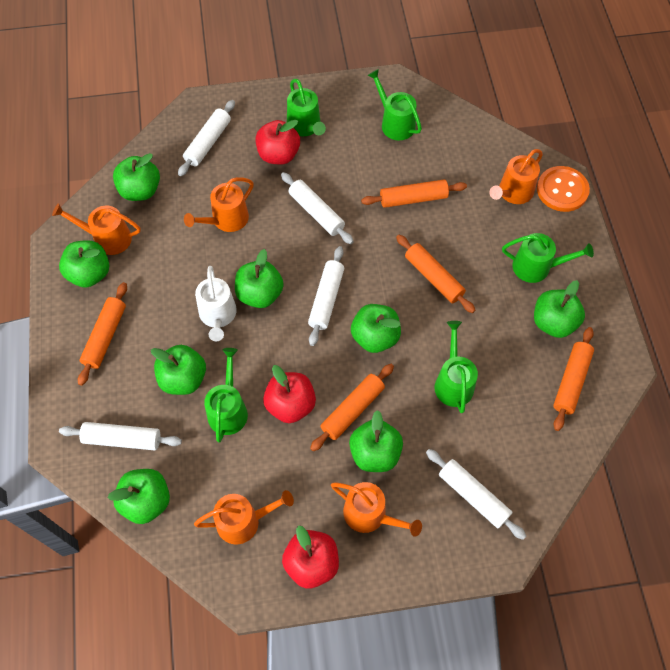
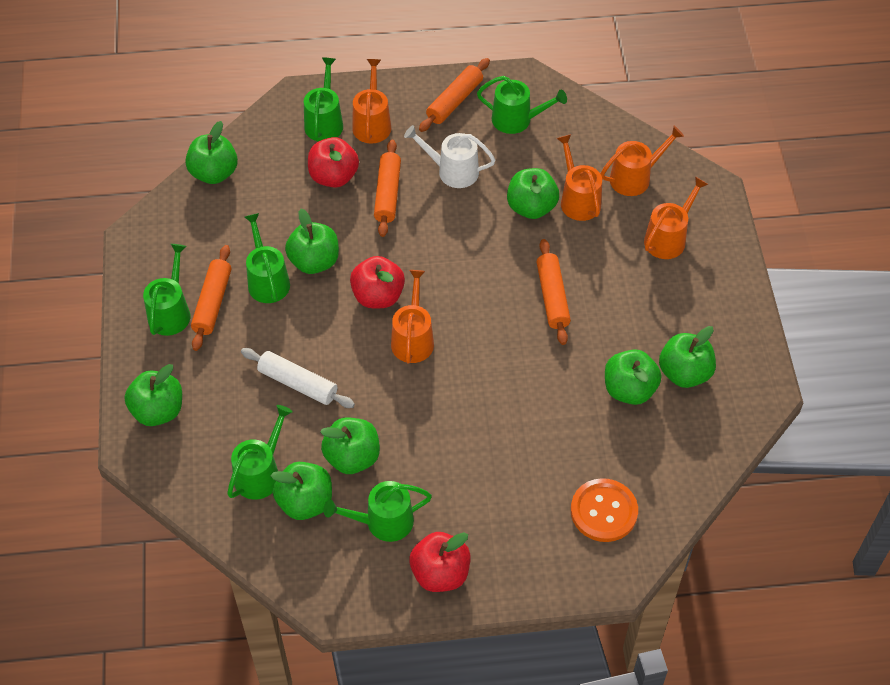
green watering can: 5 -> 6
orange rolling pin: 5 -> 4
white rolling pin: 5 -> 1

